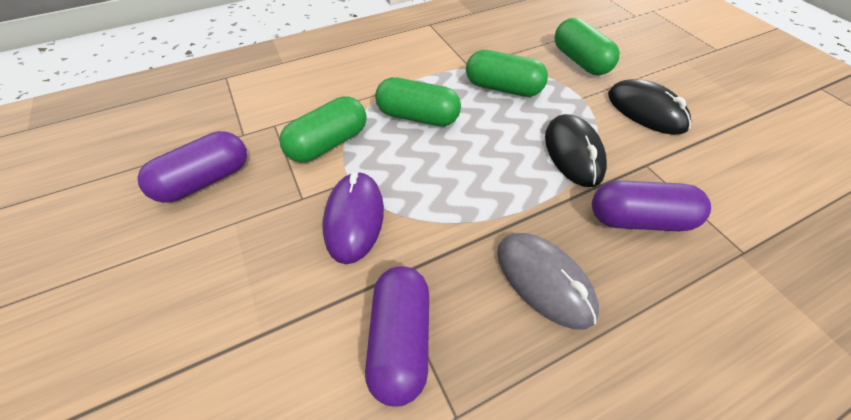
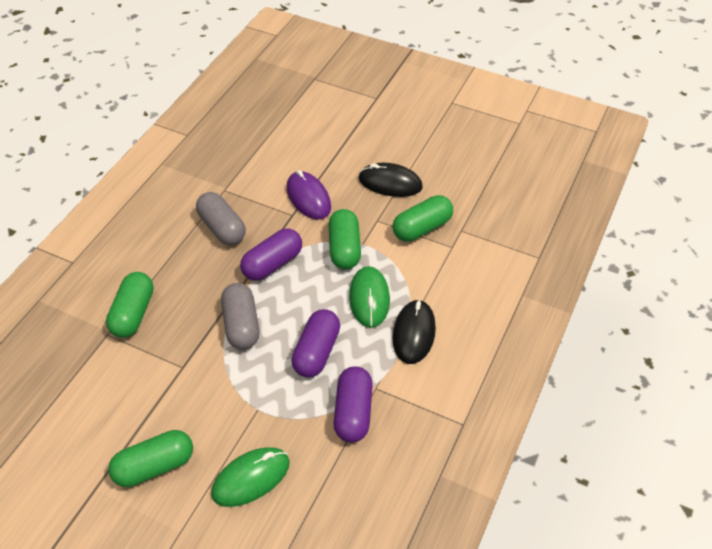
green mouse: 0 -> 2
grey capsule: 0 -> 2
grey mouse: 1 -> 0

